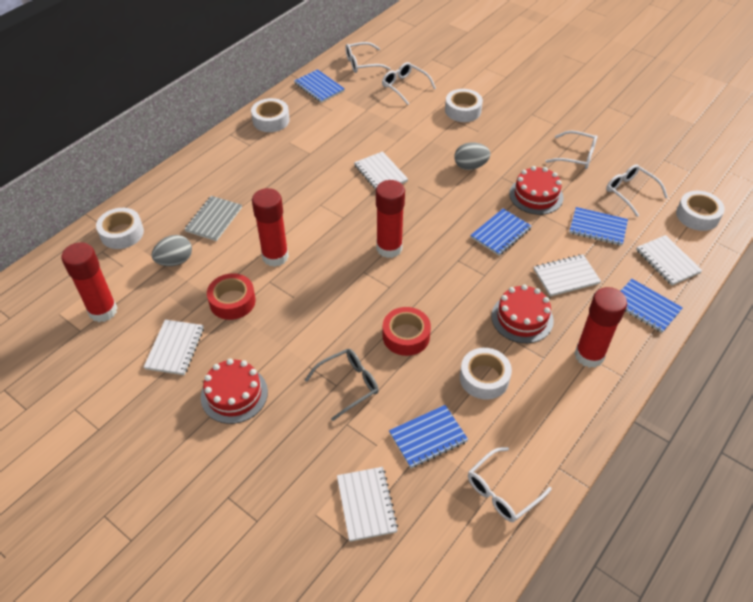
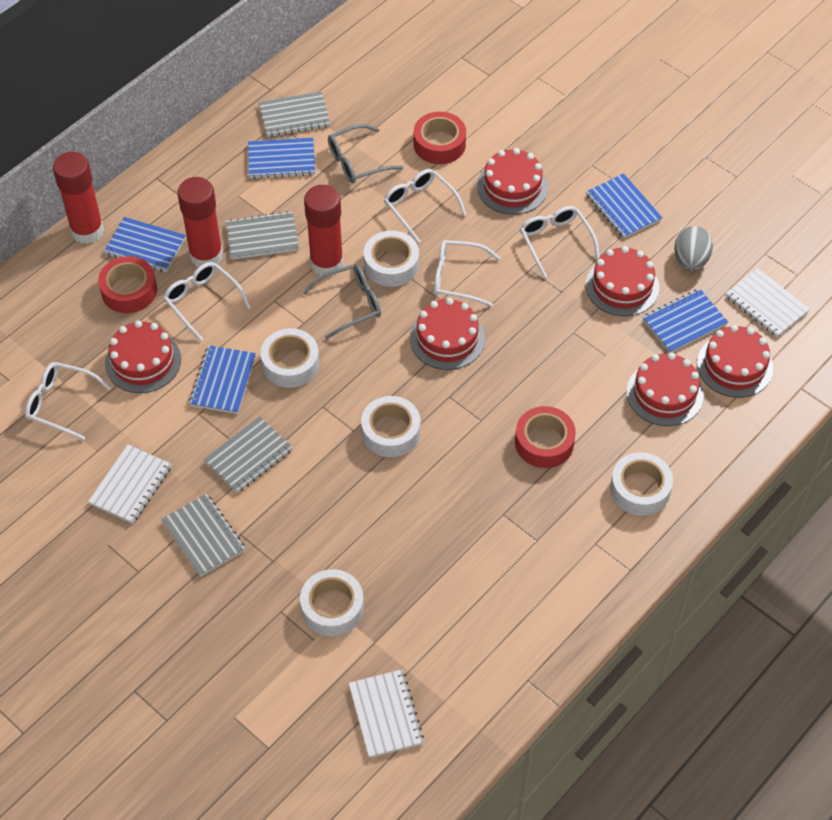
grey egg: 2 -> 1
grey glasses: 1 -> 2
grey notebook: 1 -> 4
red cake: 3 -> 6
red glue stick: 4 -> 3
red tape: 2 -> 3
white notebook: 5 -> 3

